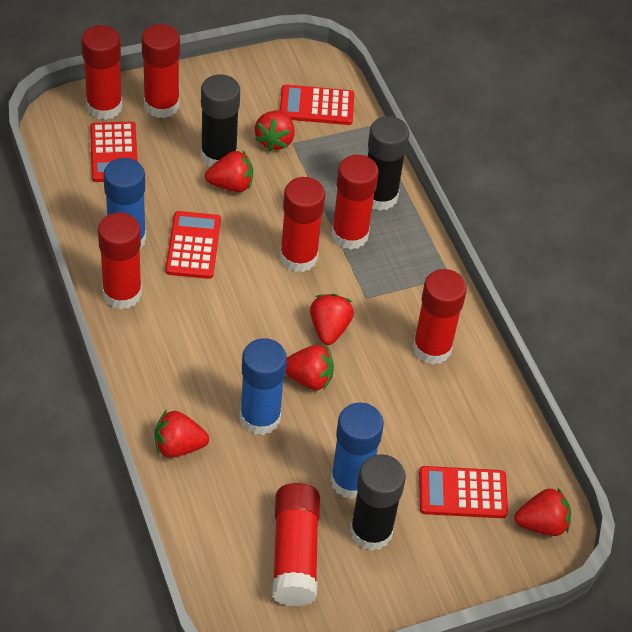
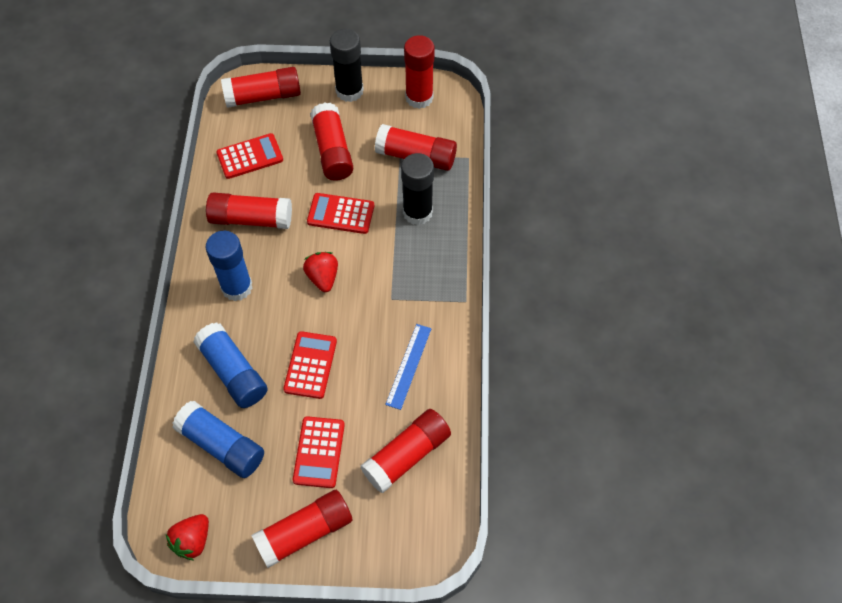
black glue stick: 3 -> 2
blue ruler: 0 -> 1
red strawberry: 6 -> 2

